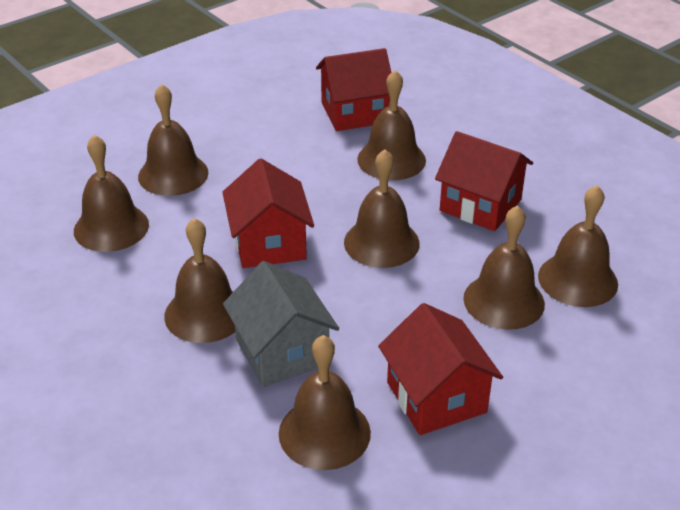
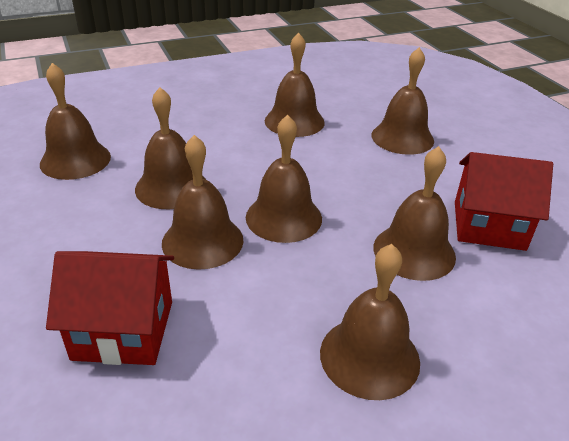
grey house: 1 -> 0
red house: 4 -> 2

